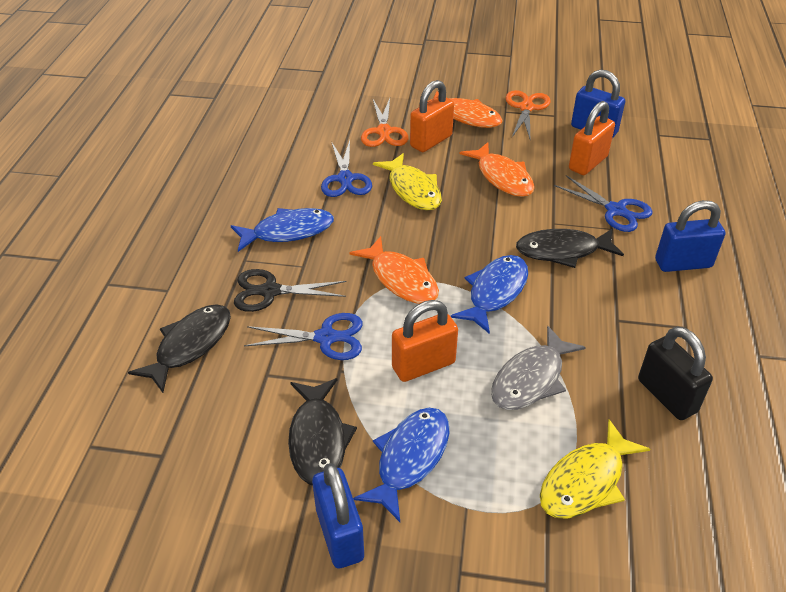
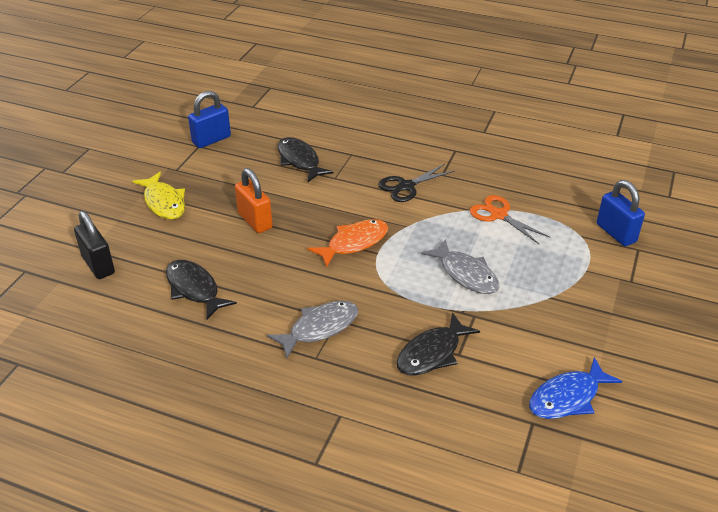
blue fish: 3 -> 1
blue padlock: 3 -> 2
blue scissors: 3 -> 0
grey fish: 1 -> 2
orange fish: 3 -> 1
orange padlock: 3 -> 1
orange scissors: 2 -> 1
yellow fish: 2 -> 1

